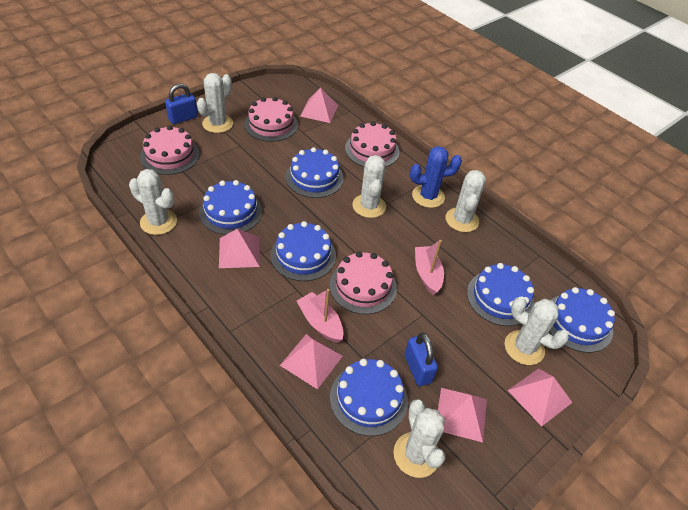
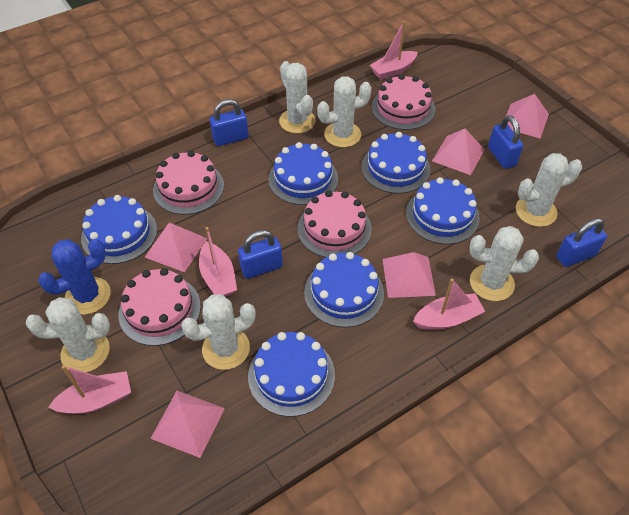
blue padlock: 2 -> 4
pink boat: 2 -> 4

